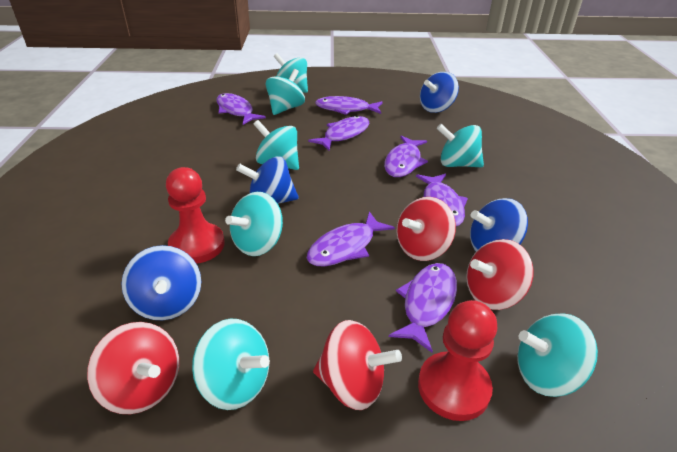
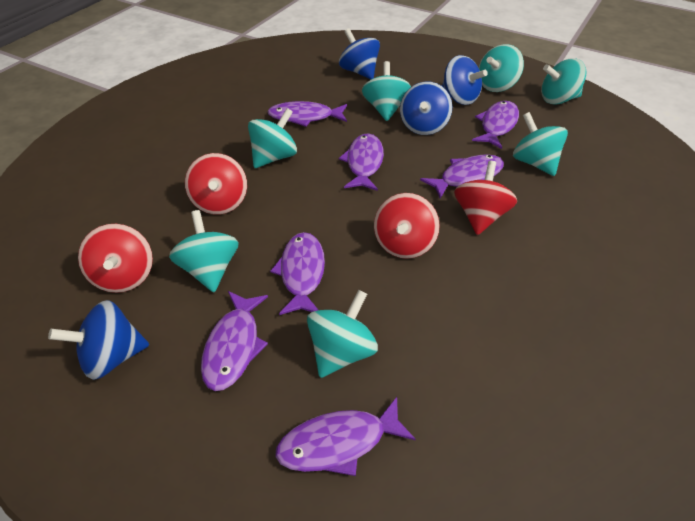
red pawn: 2 -> 0

